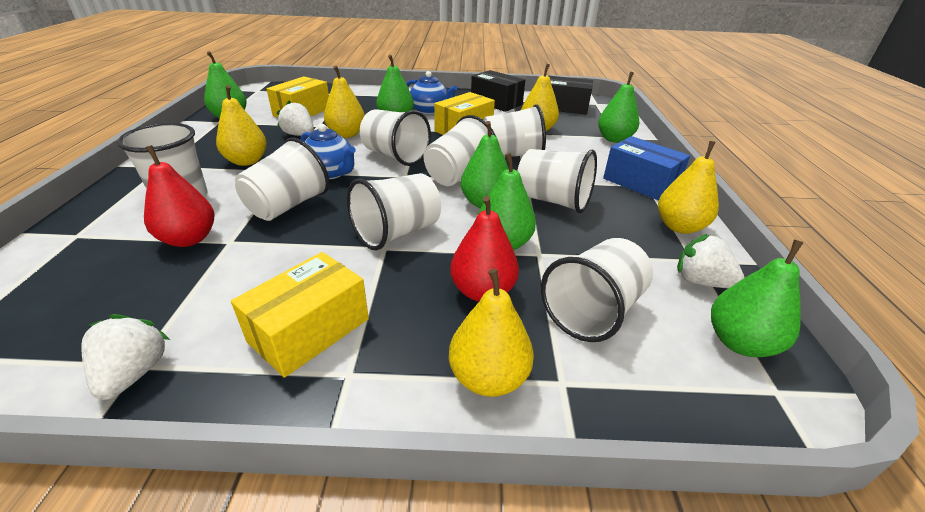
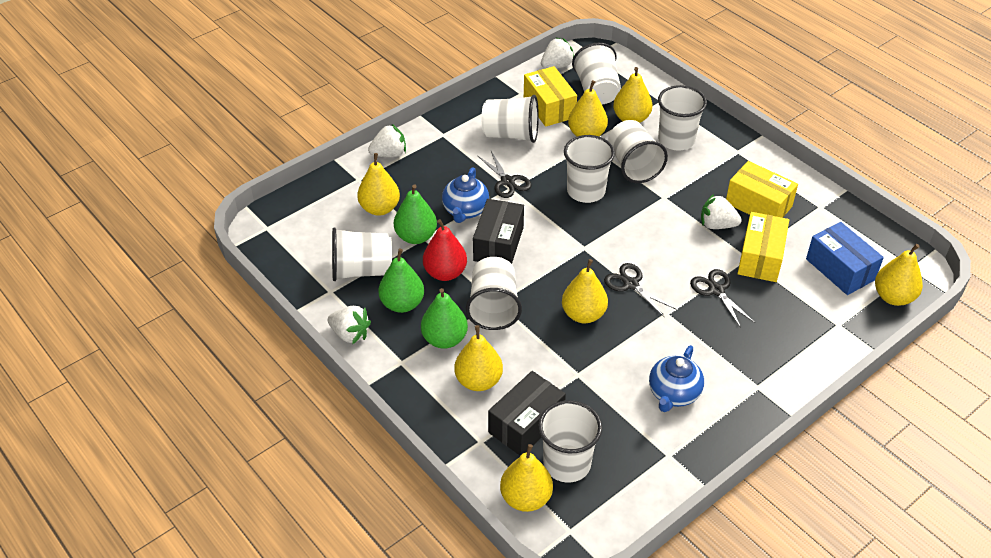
black scissors: 0 -> 3
green pear: 6 -> 3
red pear: 2 -> 1
white strawberry: 3 -> 4
yellow pear: 5 -> 7

